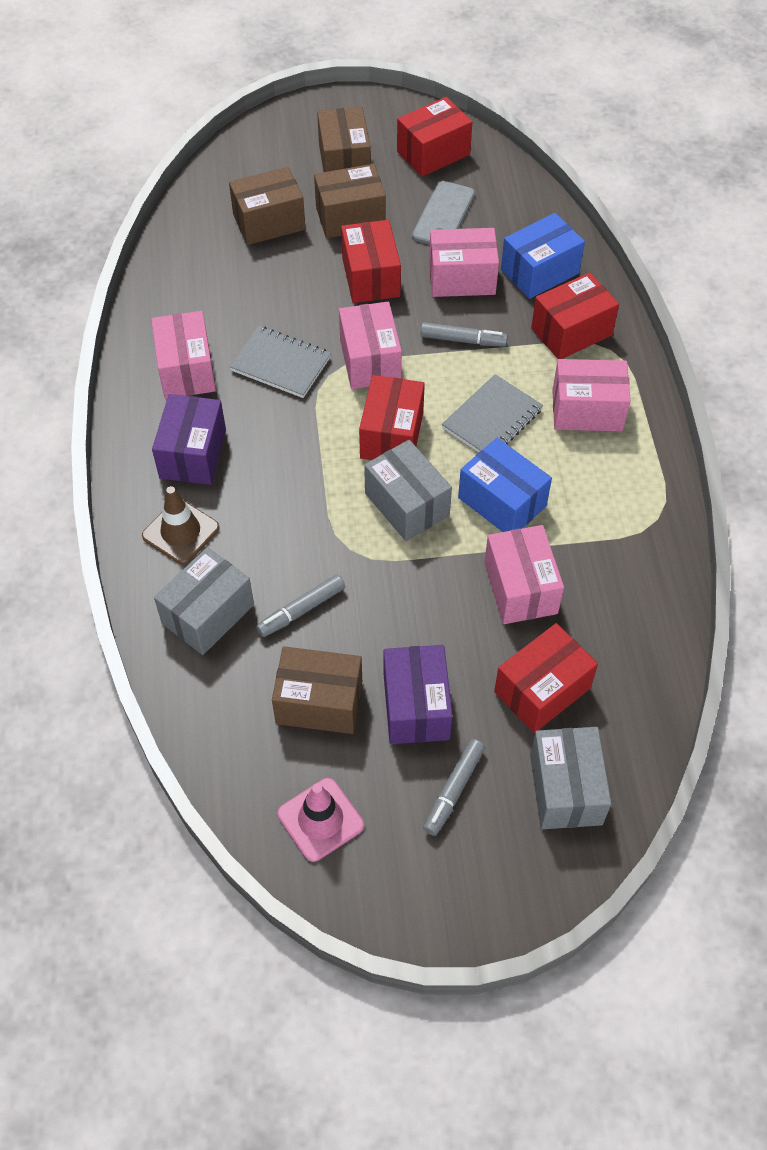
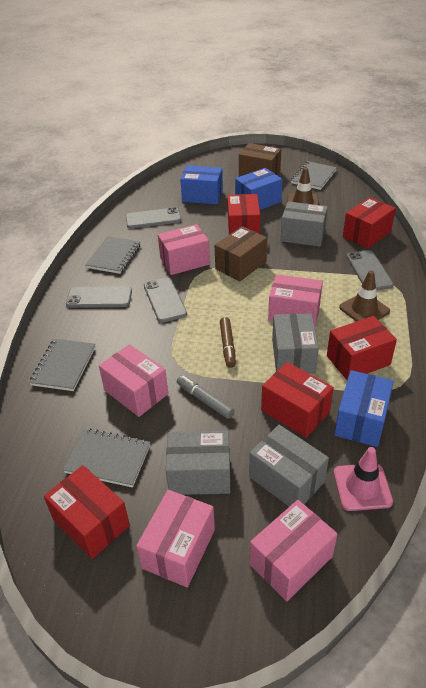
blue box: 2 -> 3
brown box: 4 -> 2
brown marker: 0 -> 1
brown traffic cone: 1 -> 2
grey box: 3 -> 4
grey marker: 3 -> 1
grey notebook: 2 -> 4
grey phone: 1 -> 4
purple box: 2 -> 0

